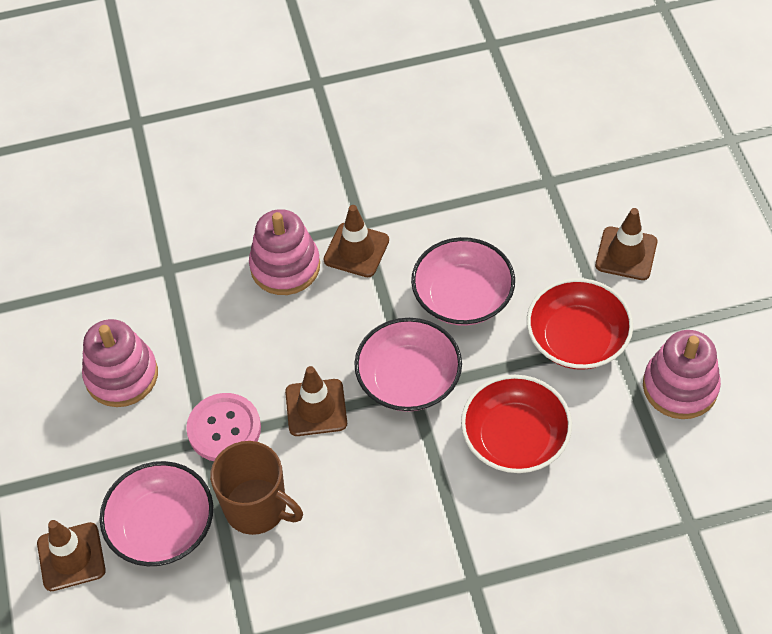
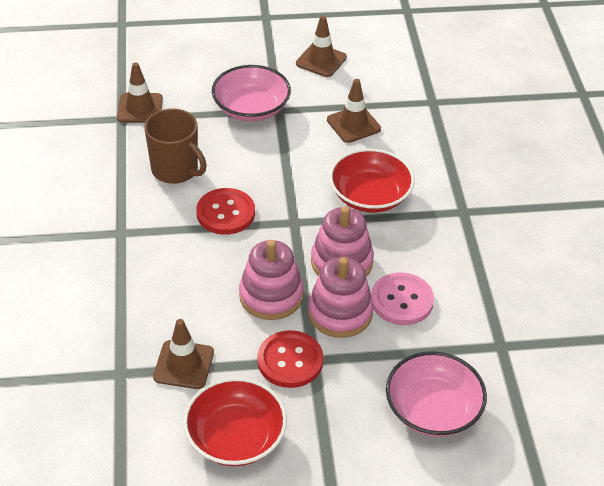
pink bowl: 3 -> 2
red button: 0 -> 2

